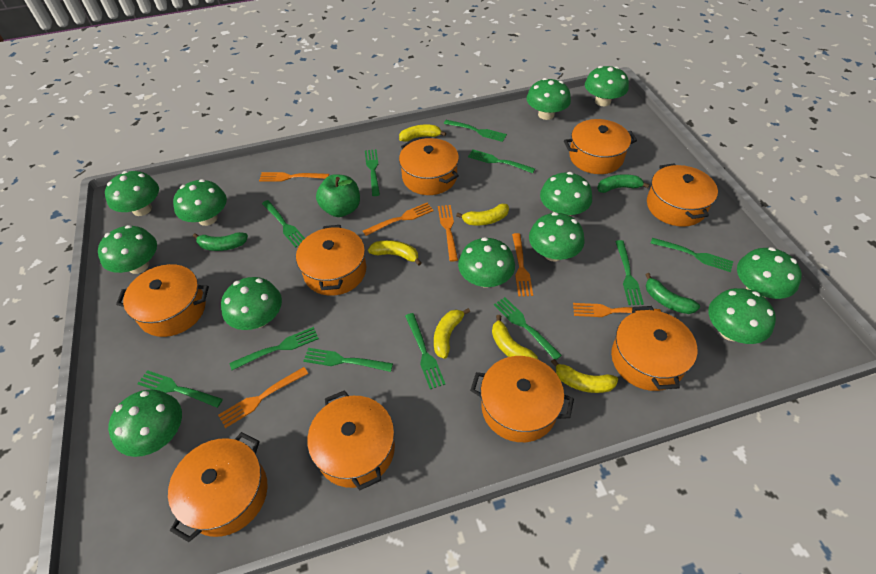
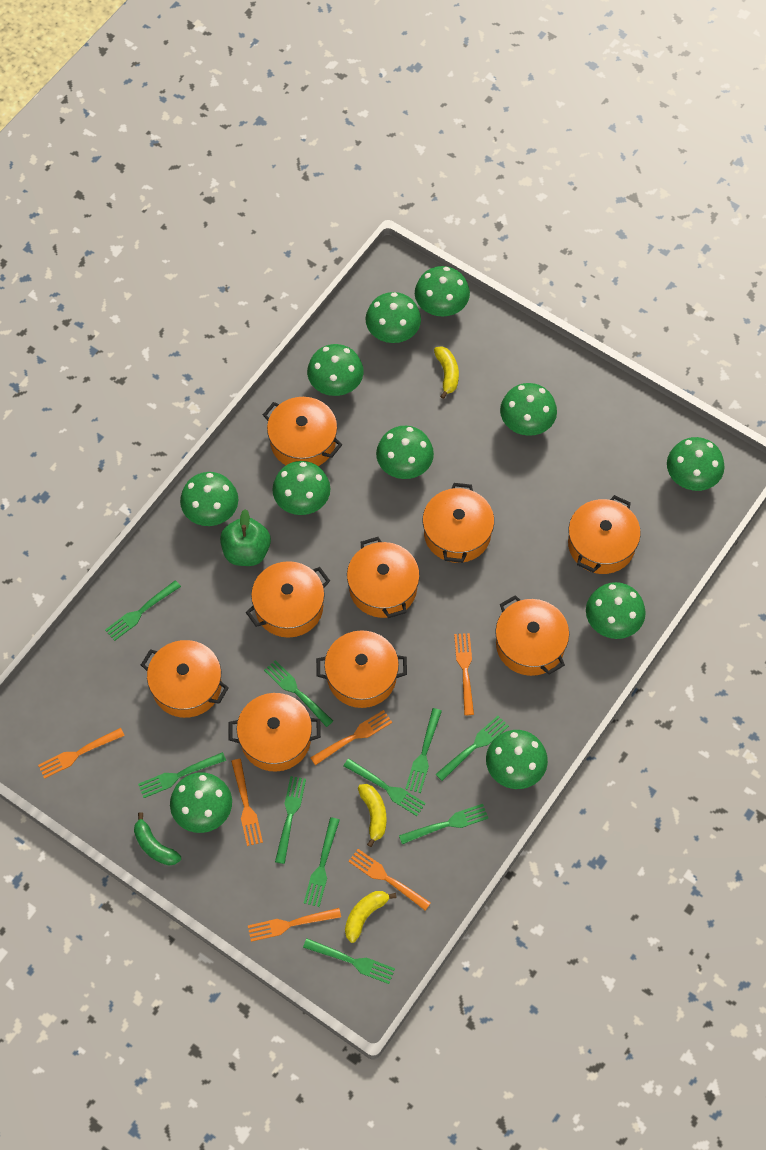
green banana: 3 -> 1
green fork: 11 -> 10
green mushroom: 12 -> 11
yellow banana: 6 -> 3

